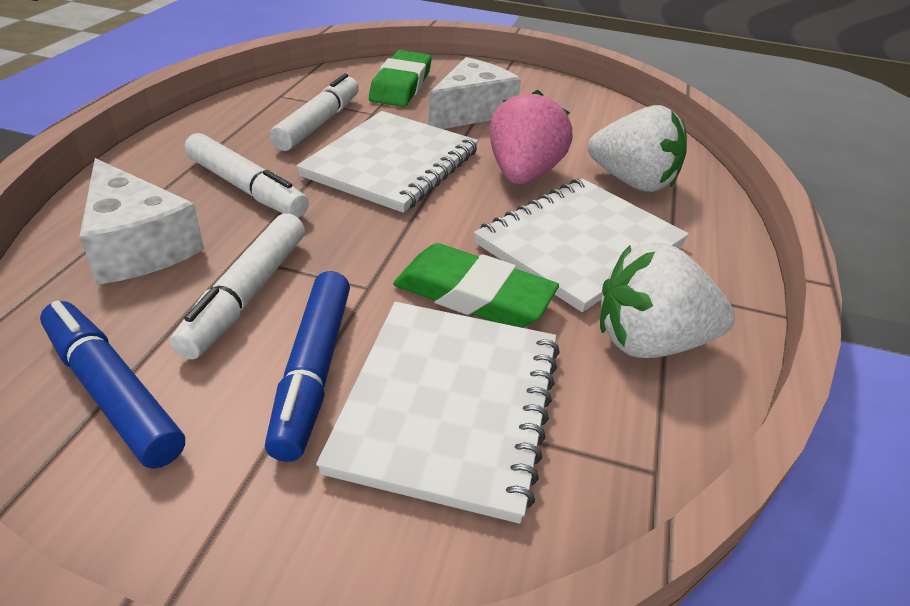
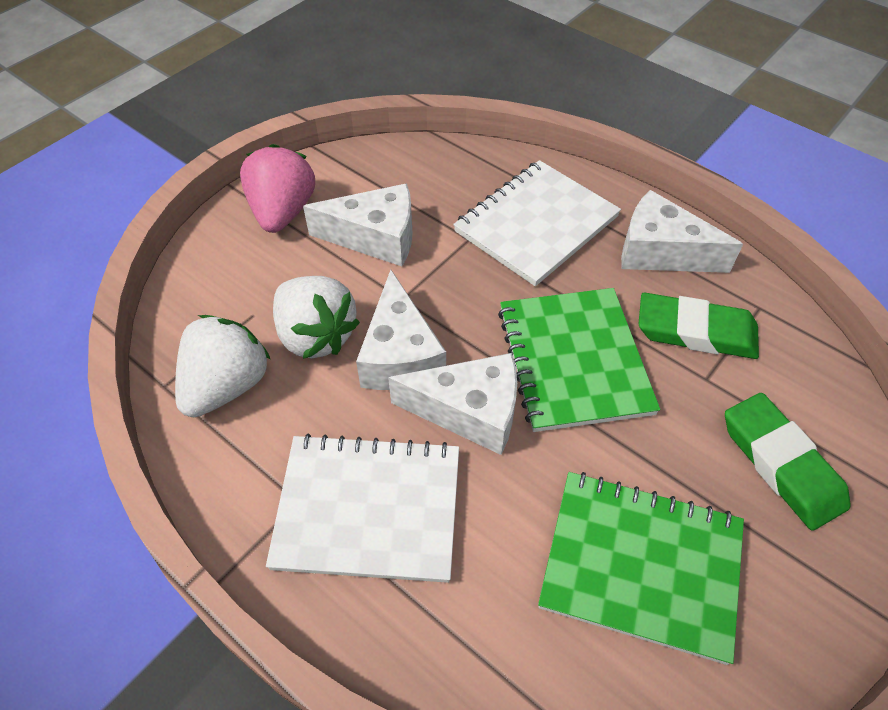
blue marker: 2 -> 0
green notebook: 0 -> 2
white cheese: 2 -> 4
white marker: 3 -> 0
white notebook: 3 -> 2

